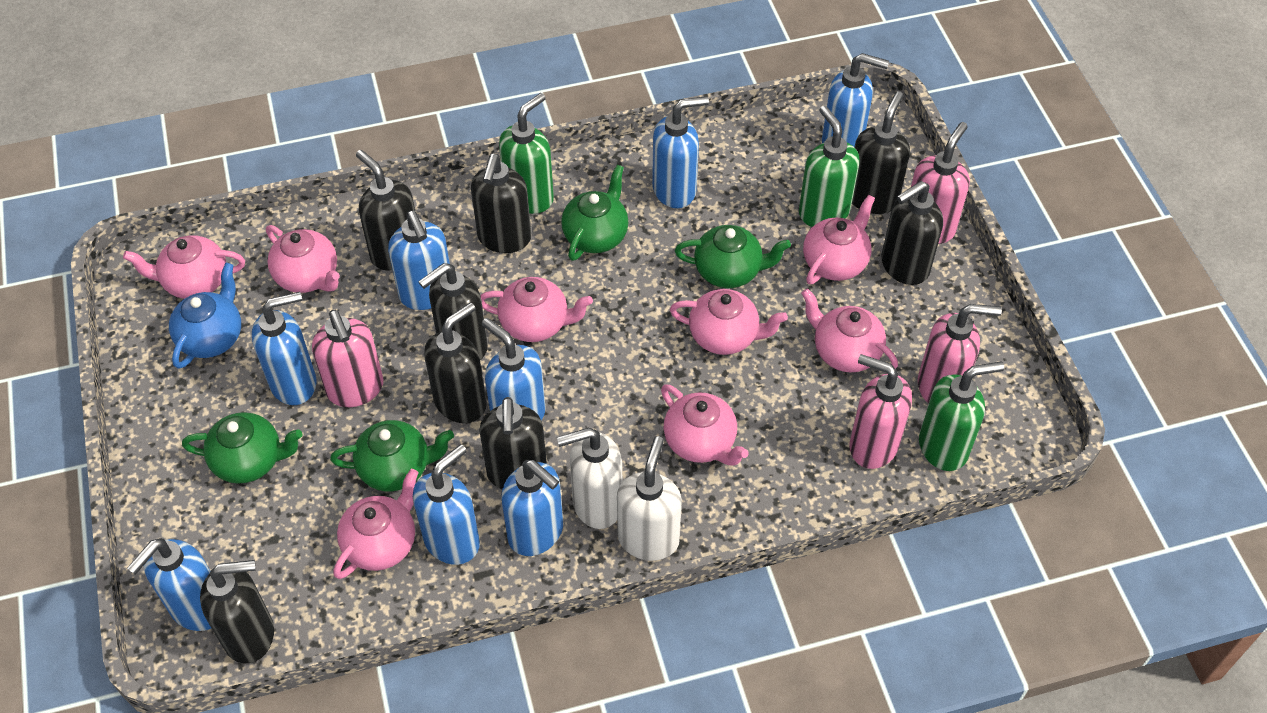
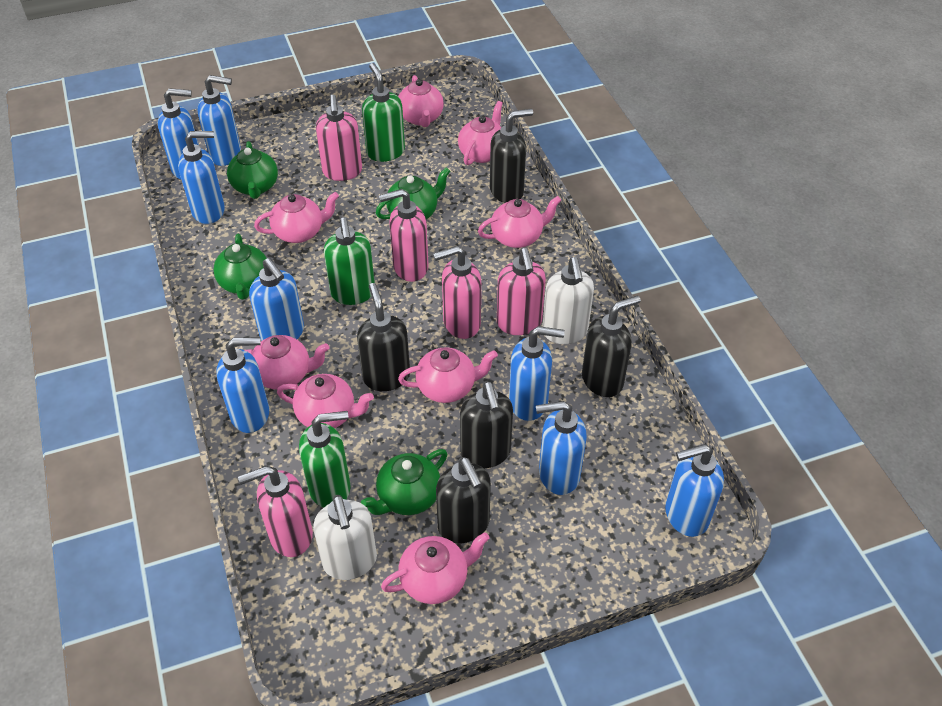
black soap dispenser: 8 -> 5
blue teapot: 1 -> 0
pink soap dispenser: 4 -> 5

